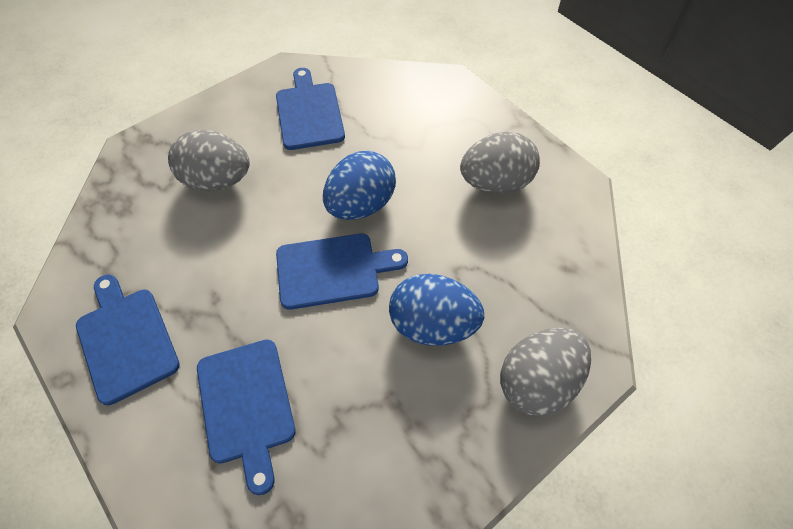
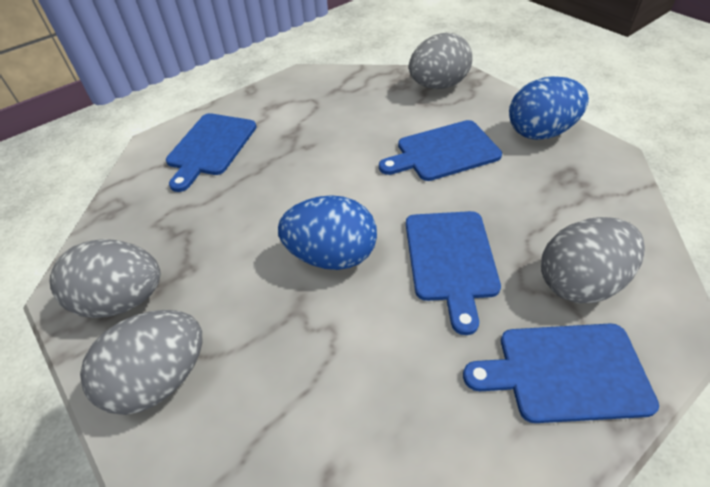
grey egg: 3 -> 4

